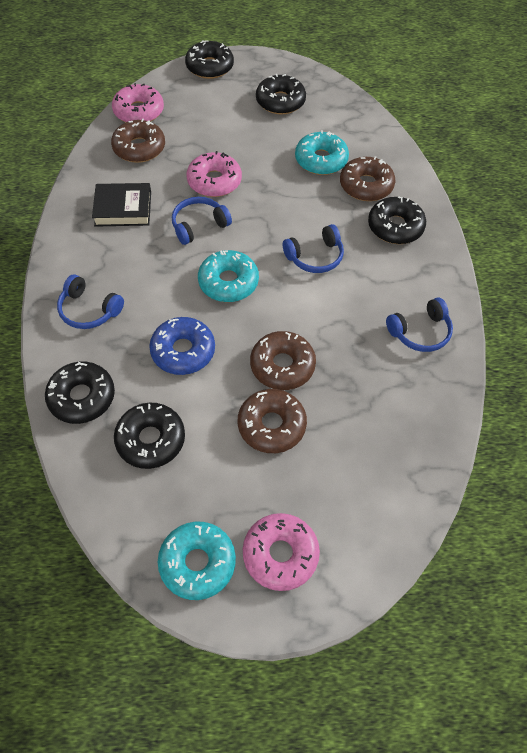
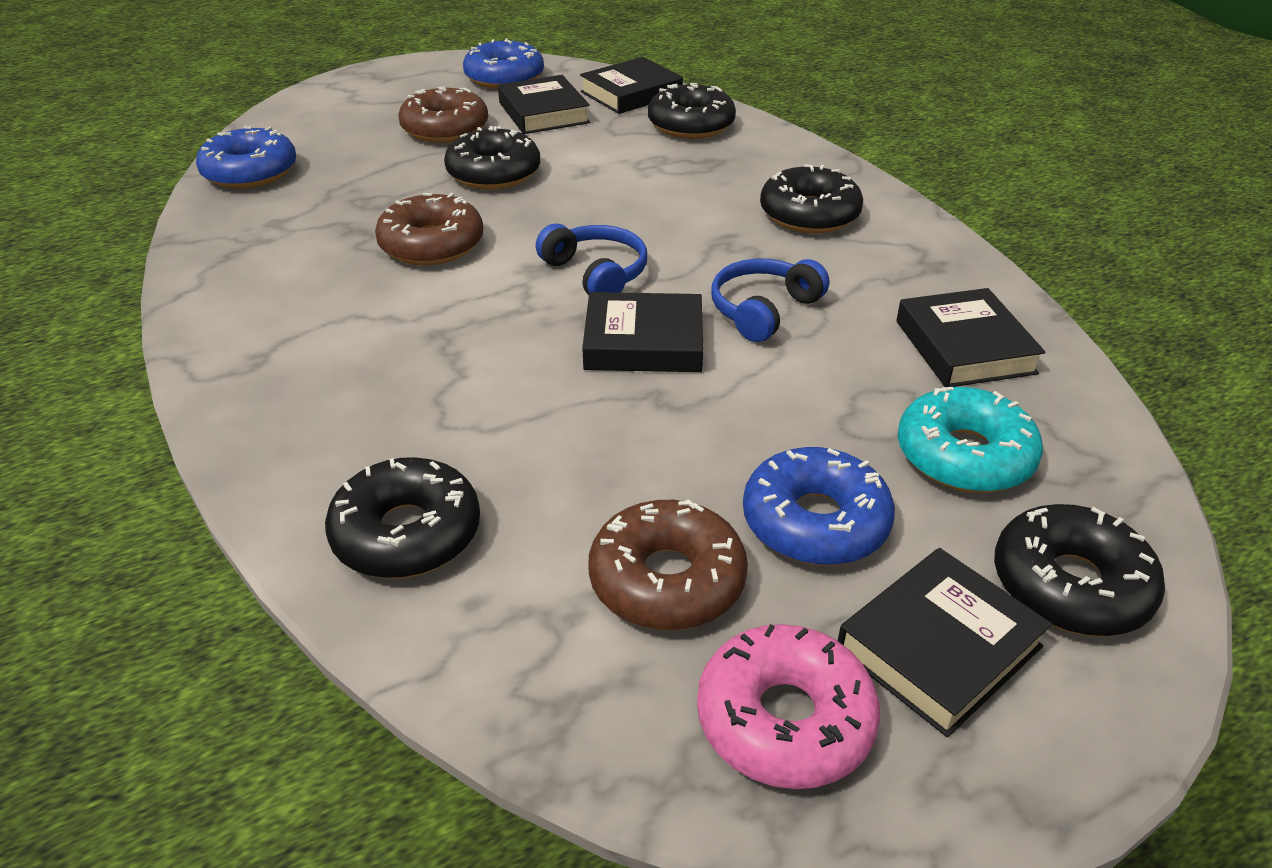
black book: 1 -> 5
blue donut: 1 -> 3
blue headphones: 4 -> 2
brown donut: 4 -> 3
pink donut: 3 -> 1
turquoise donut: 3 -> 1

